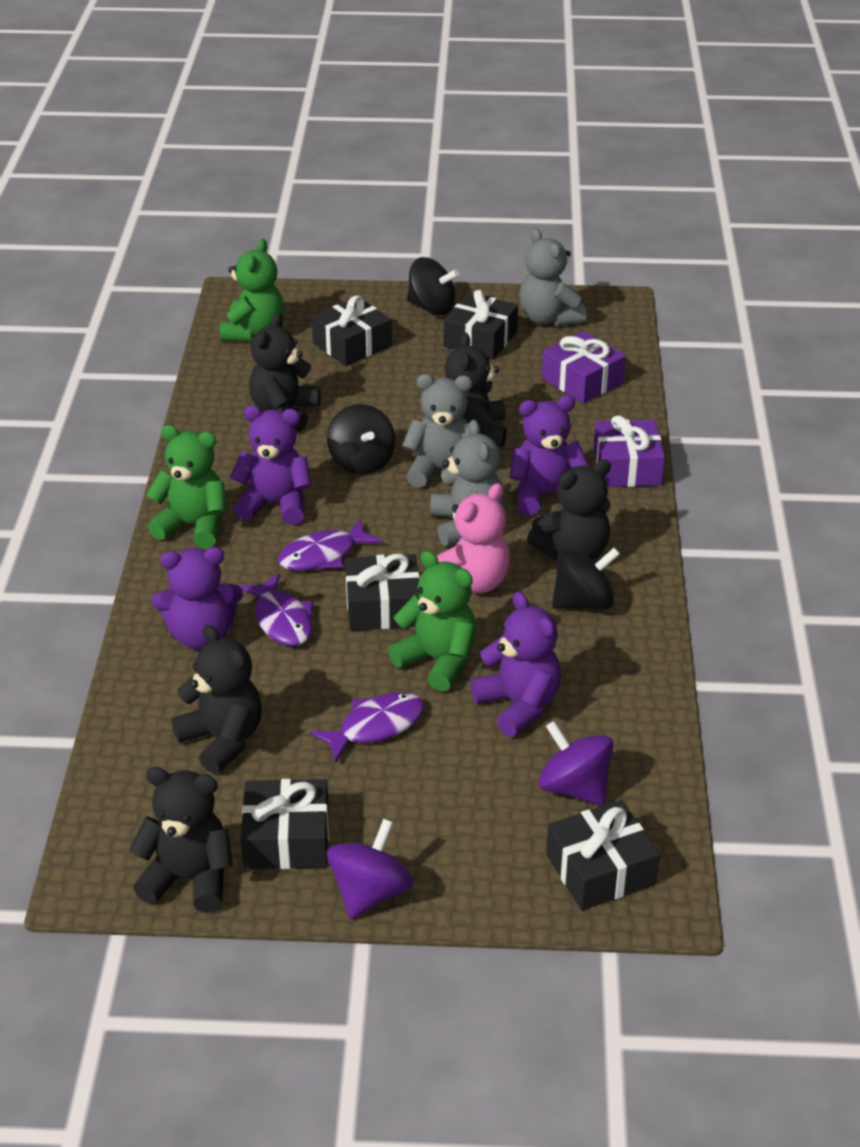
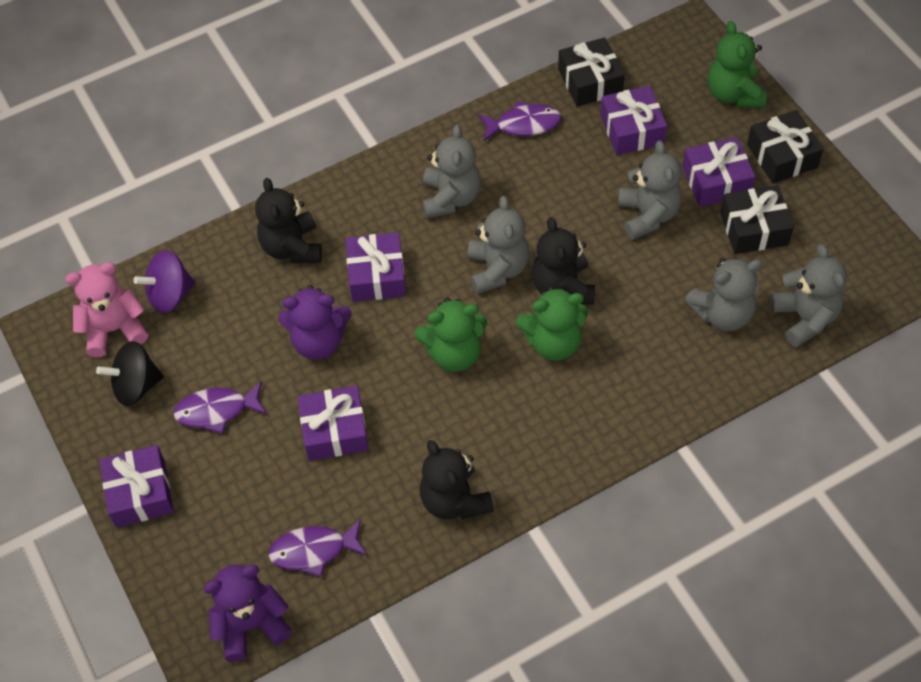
black gift: 5 -> 3
black spinning top: 3 -> 1
black teddy bear: 5 -> 3
grey teddy bear: 3 -> 5
purple gift: 2 -> 5
purple spinning top: 2 -> 1
purple teddy bear: 4 -> 2

